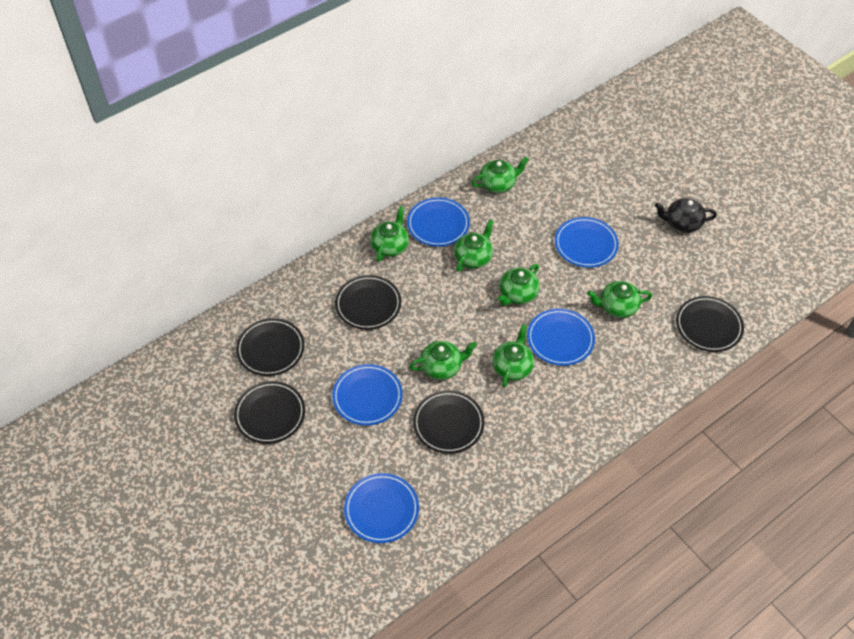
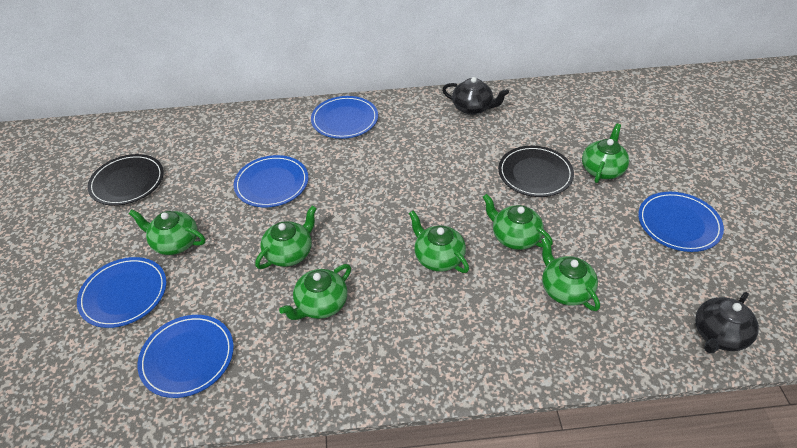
black plate: 5 -> 2
black teapot: 1 -> 2

